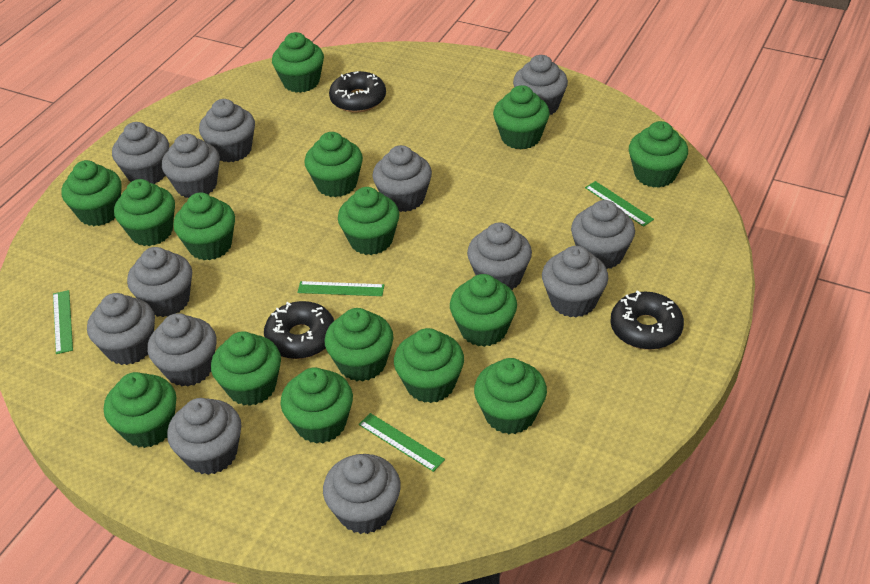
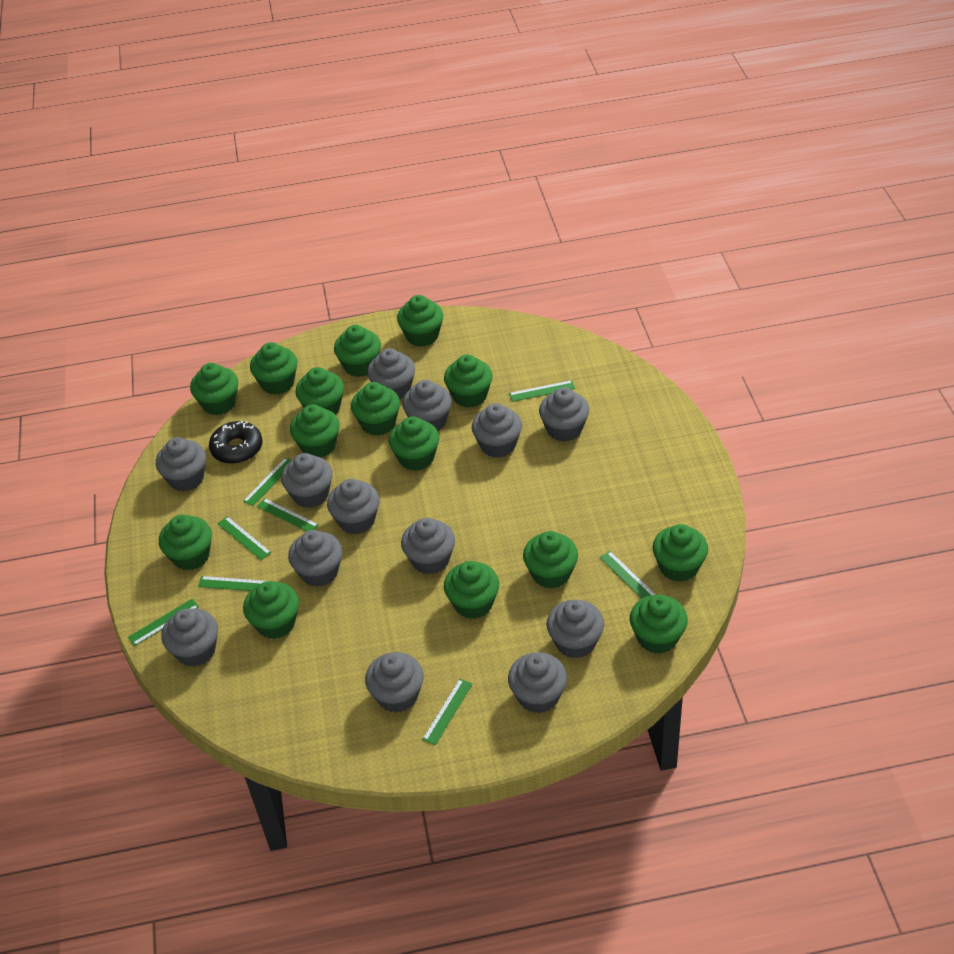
black donut: 3 -> 1
green ruler: 4 -> 8

